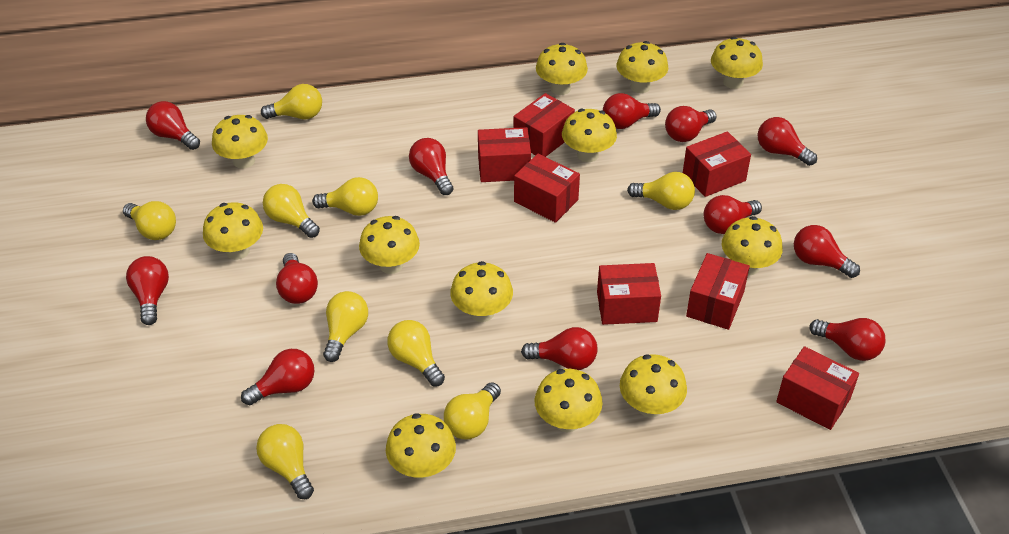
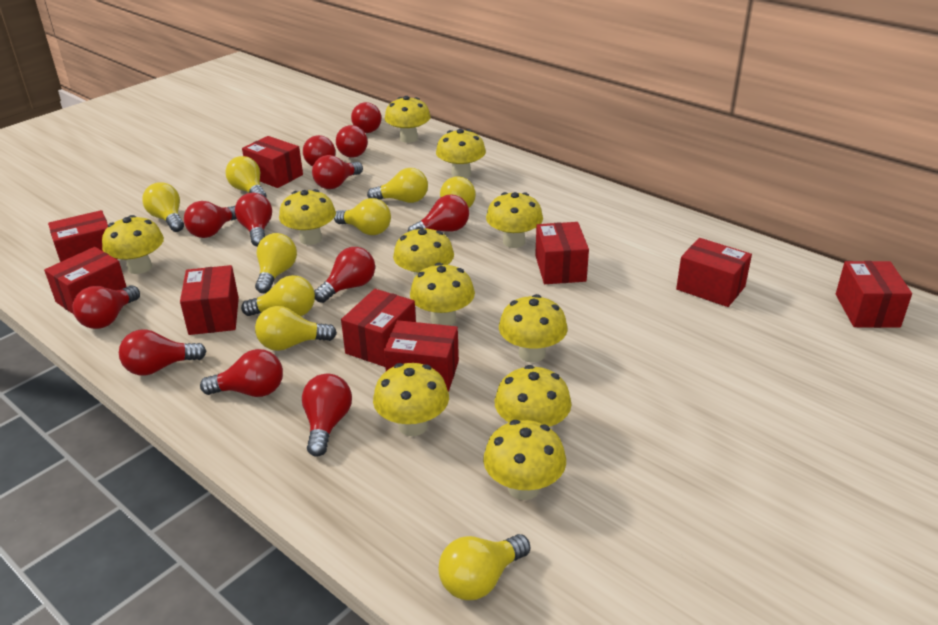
red box: 7 -> 9
yellow mushroom: 12 -> 11

